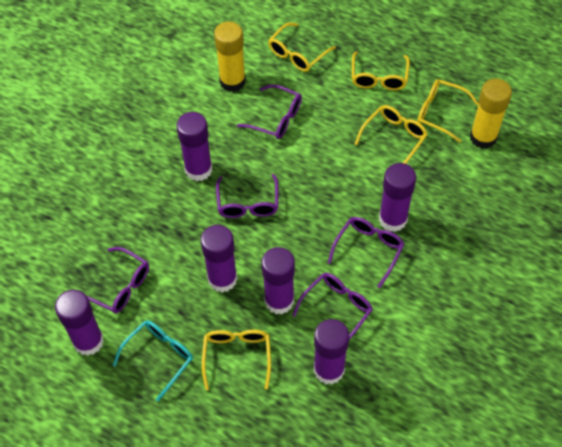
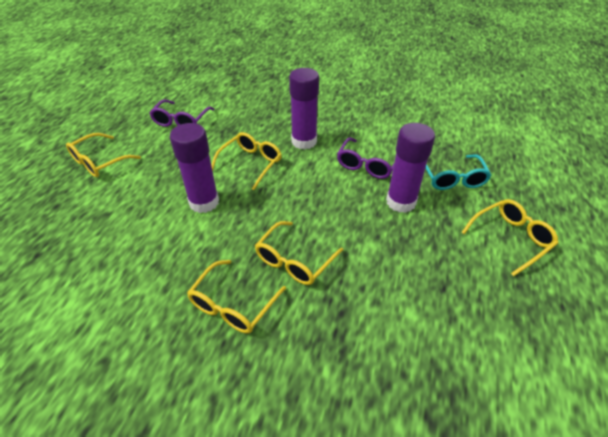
purple glasses: 5 -> 2
purple glue stick: 6 -> 3
yellow glue stick: 2 -> 0

